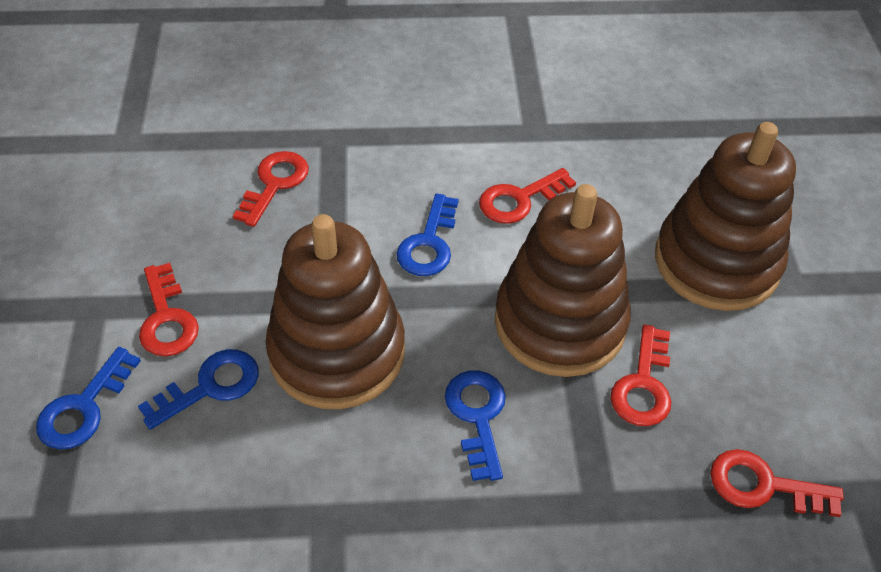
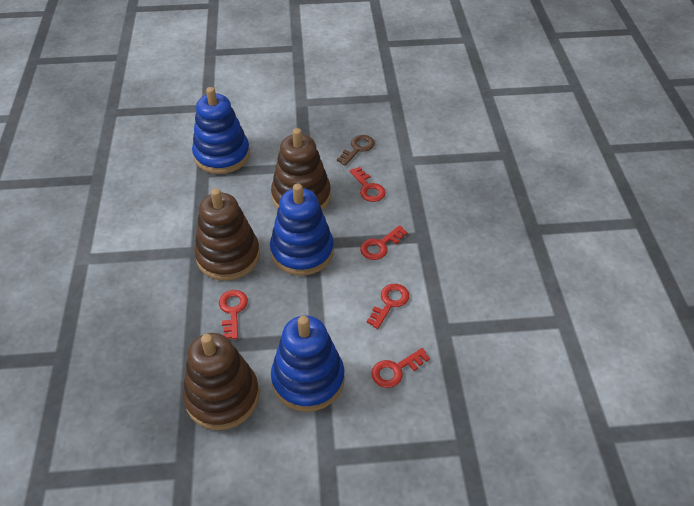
blue key: 4 -> 0
blue stacking toy: 0 -> 3
brown key: 0 -> 1

